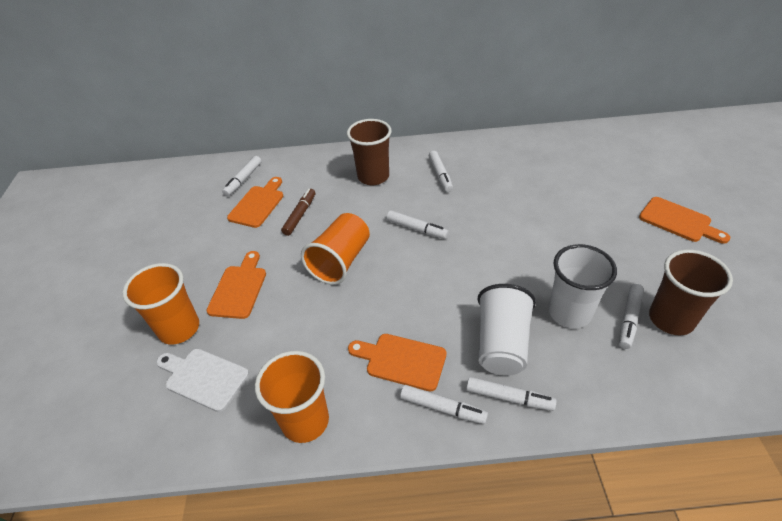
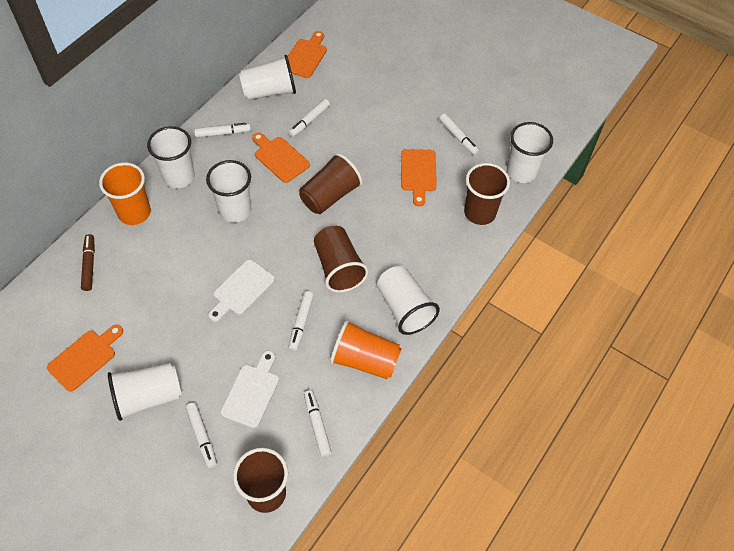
brown cup: 2 -> 4
orange cup: 3 -> 2
white cup: 2 -> 6
white cutting board: 1 -> 2

